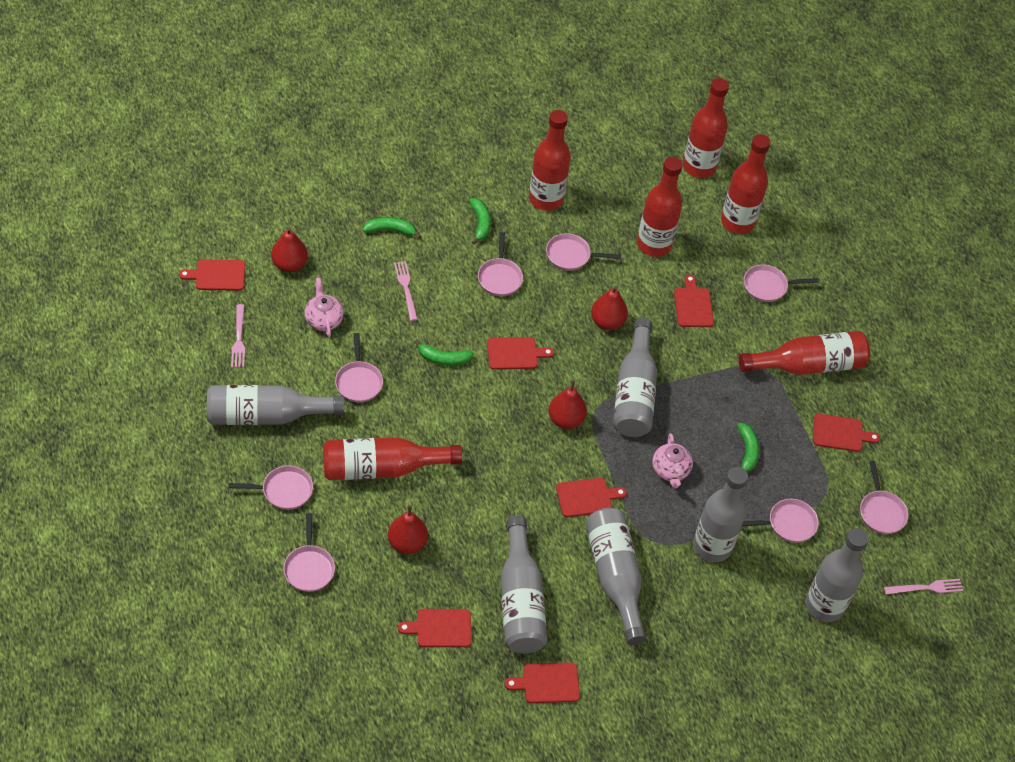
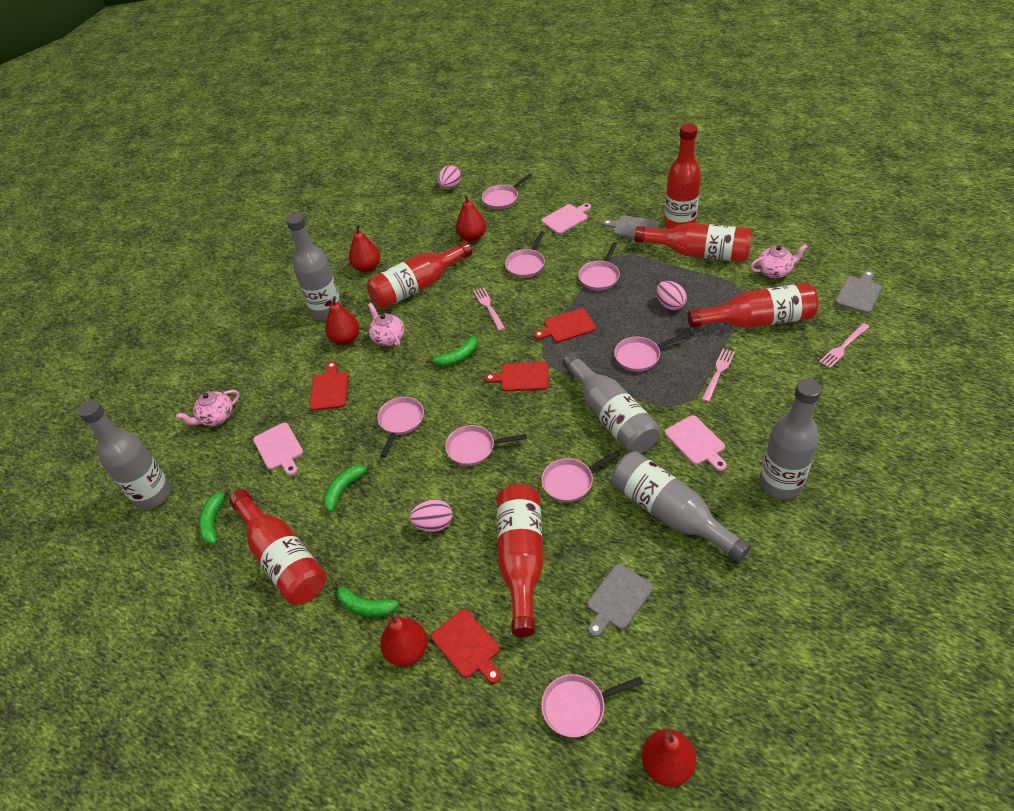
grey bottle: 6 -> 5
grey cutting board: 0 -> 3
pink cutting board: 0 -> 3
pink egg: 0 -> 3
pink teapot: 2 -> 3
red cutting board: 7 -> 4
red pear: 4 -> 5

